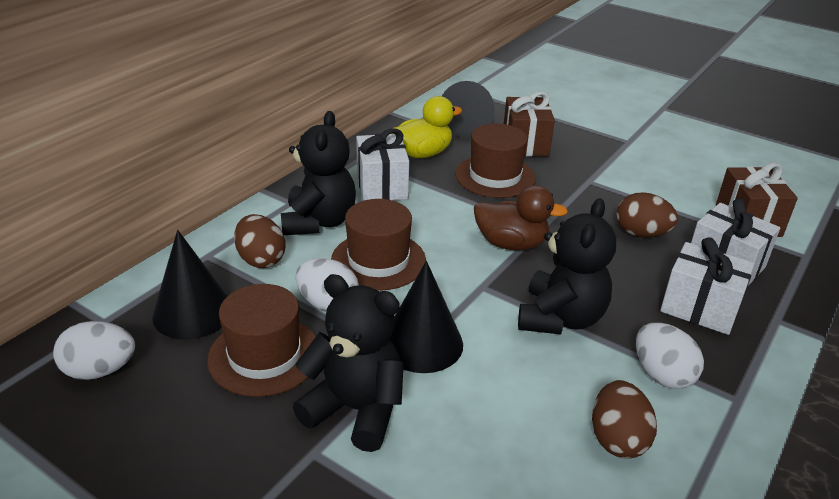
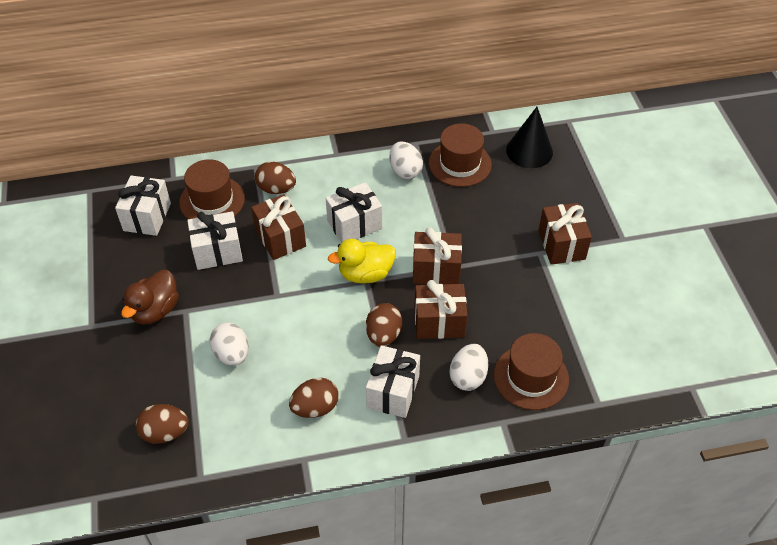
black cone: 3 -> 1
black teddy bear: 3 -> 0
brown egg: 3 -> 4
brown gift: 2 -> 4
white gift: 3 -> 4

